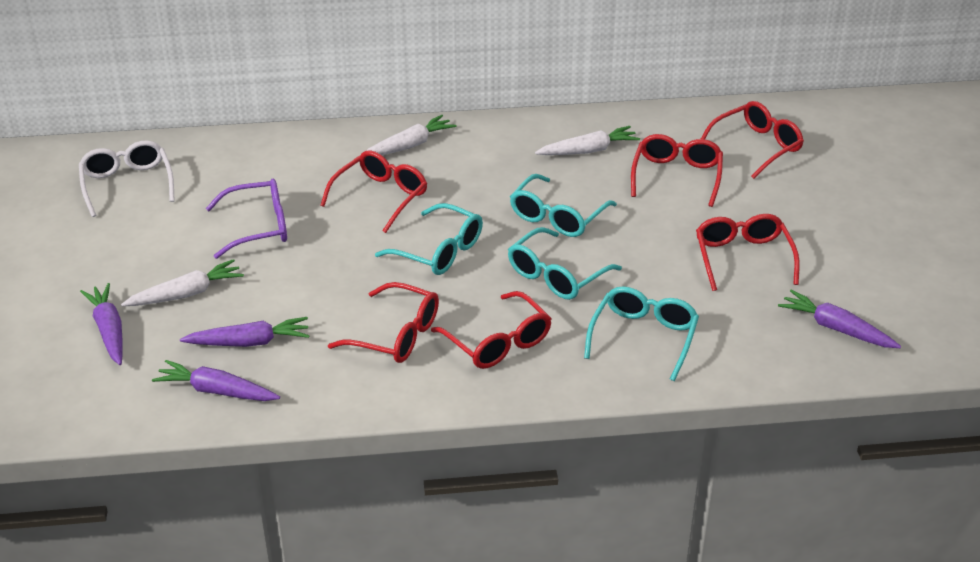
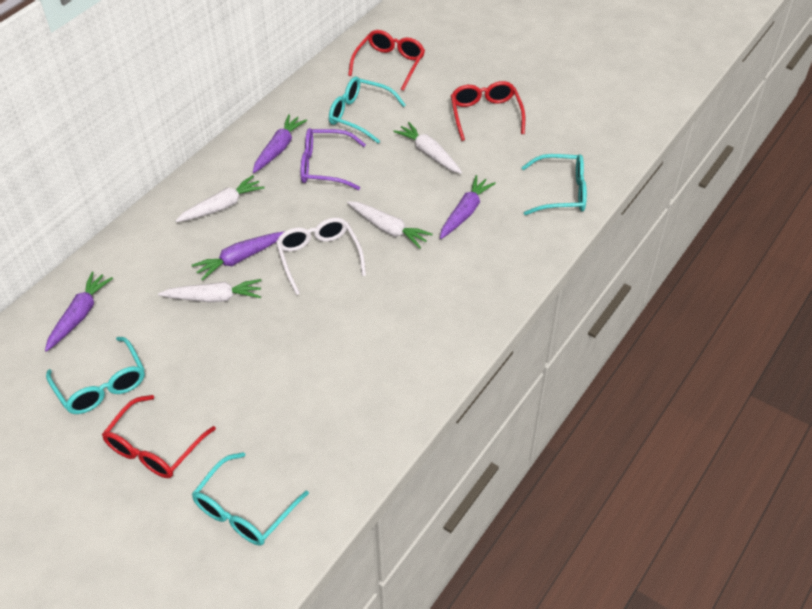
red glasses: 6 -> 3
white carrot: 3 -> 4

